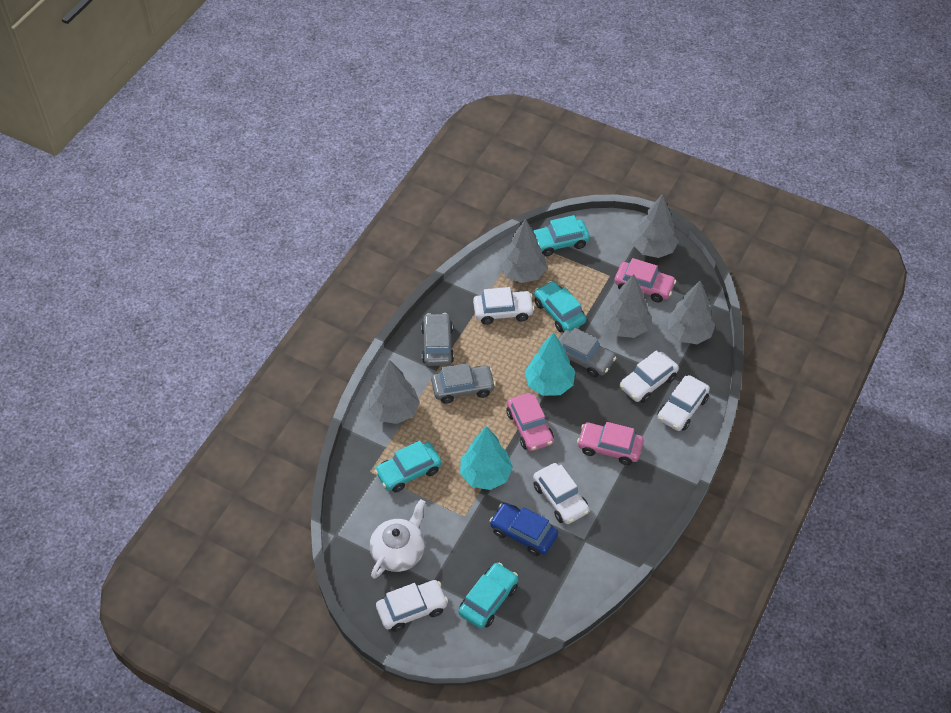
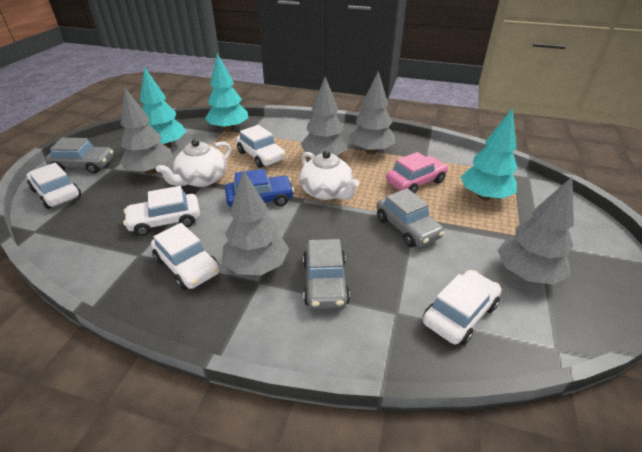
pink car: 3 -> 1
turquoise car: 4 -> 0
turquoise tree: 2 -> 3
white teapot: 1 -> 2

